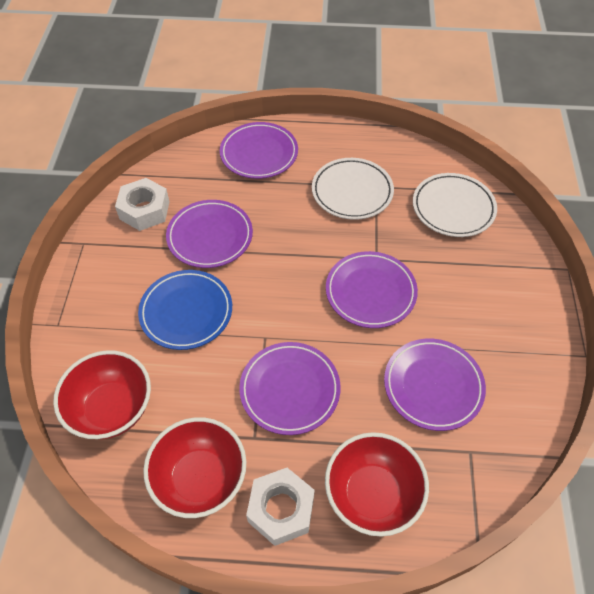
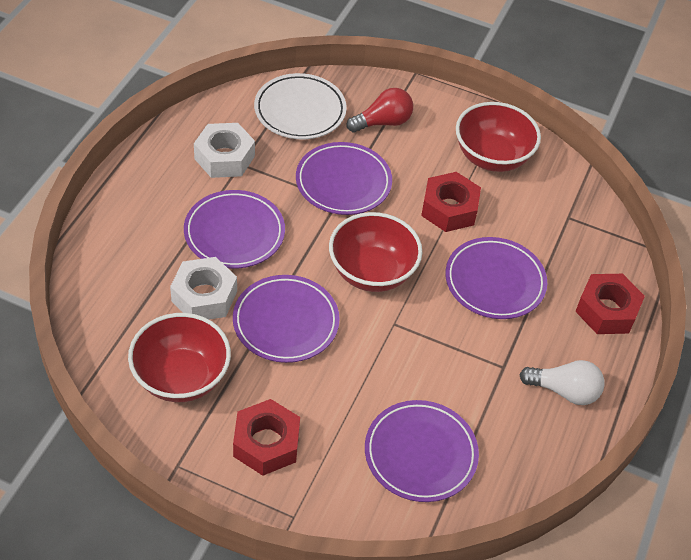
blue plate: 1 -> 0
red light bulb: 0 -> 1
red nut: 0 -> 3
white light bulb: 0 -> 1
white plate: 2 -> 1

